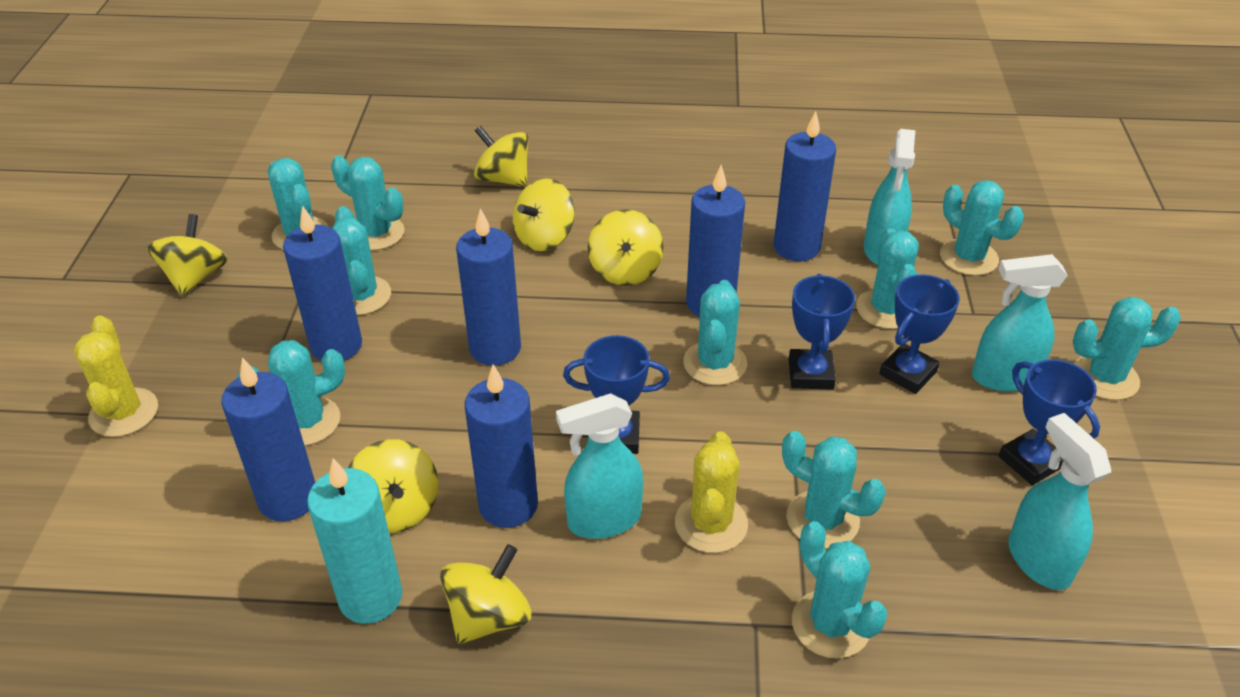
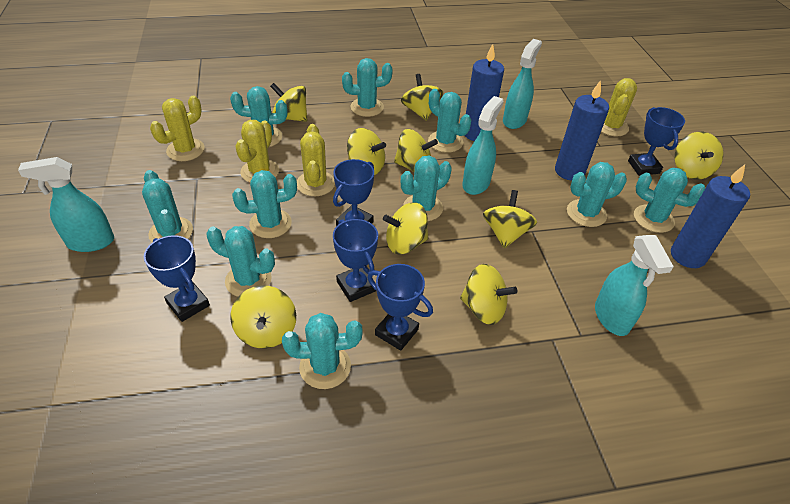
blue candle: 6 -> 3
blue trophy: 4 -> 5
turquoise candle: 1 -> 0
yellow cactus: 2 -> 4
yellow spinning top: 6 -> 9

